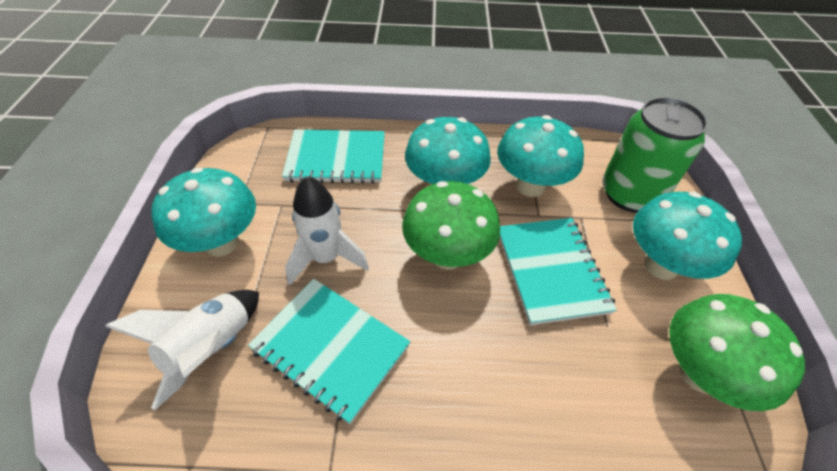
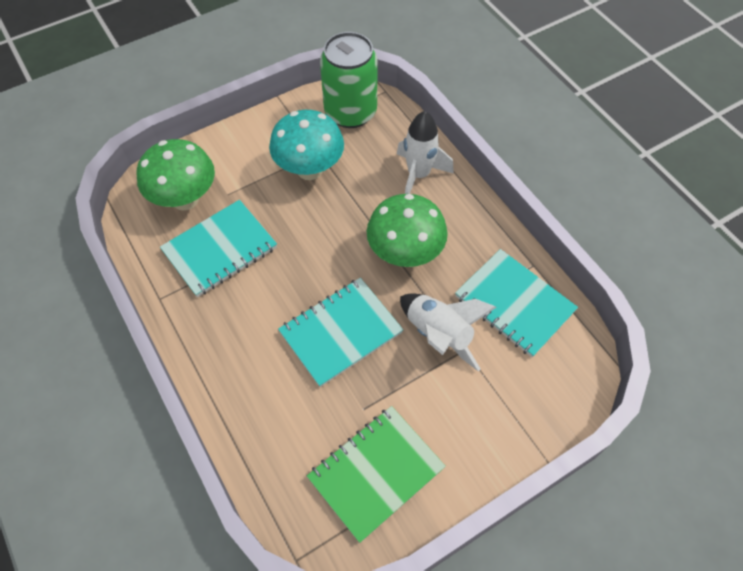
green notebook: 0 -> 1
turquoise mushroom: 4 -> 1

